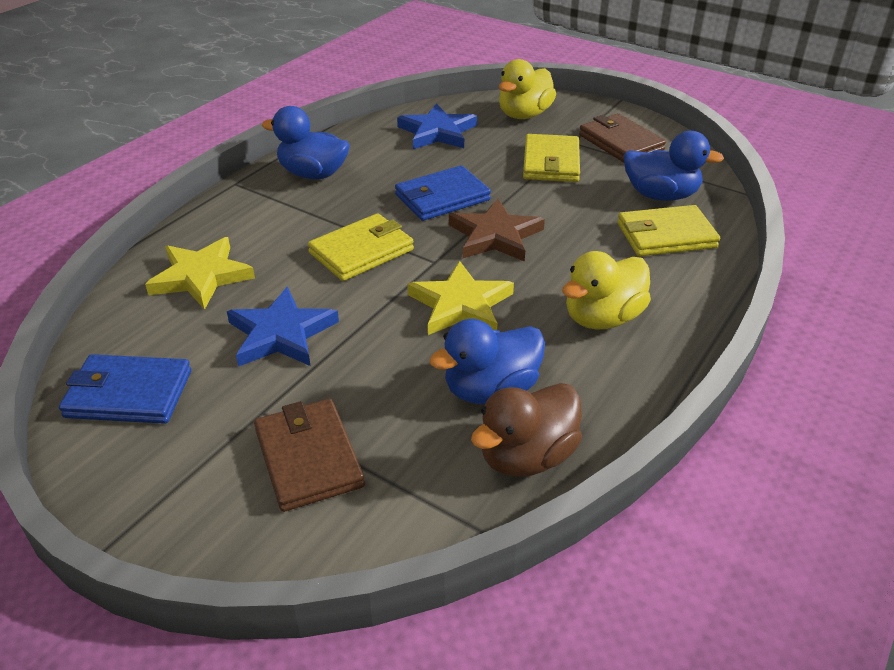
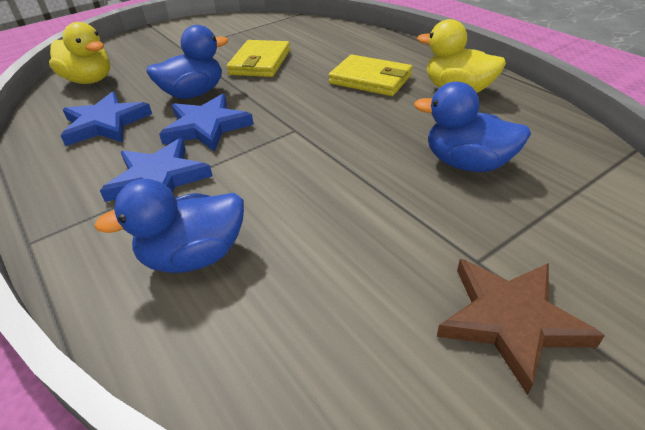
blue star: 2 -> 3
blue wallet: 2 -> 0
brown duck: 1 -> 0
brown wallet: 2 -> 0
yellow star: 2 -> 0
yellow wallet: 3 -> 2

